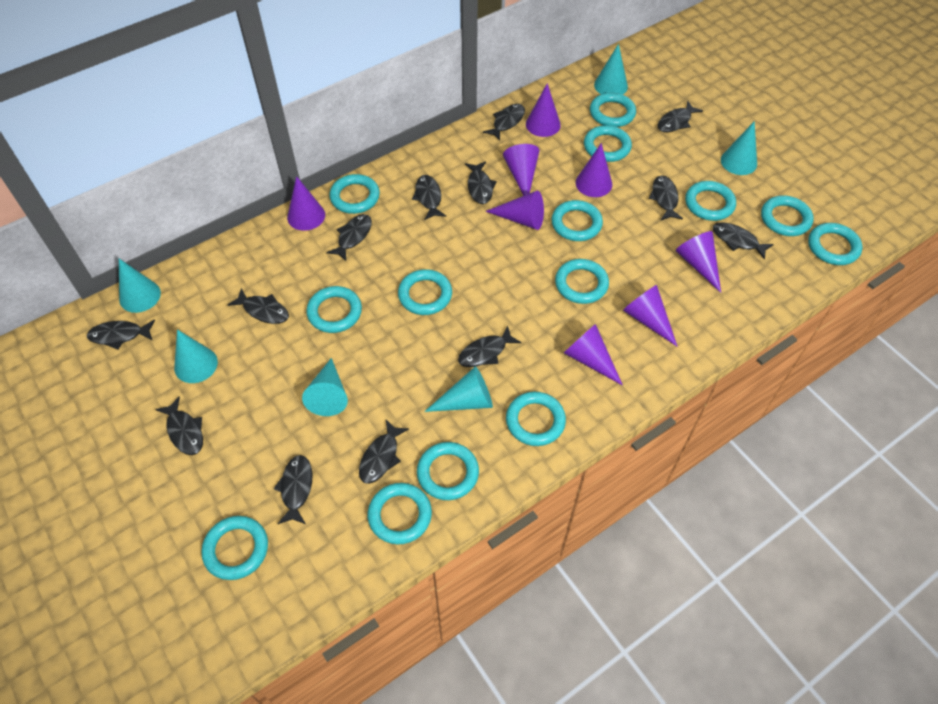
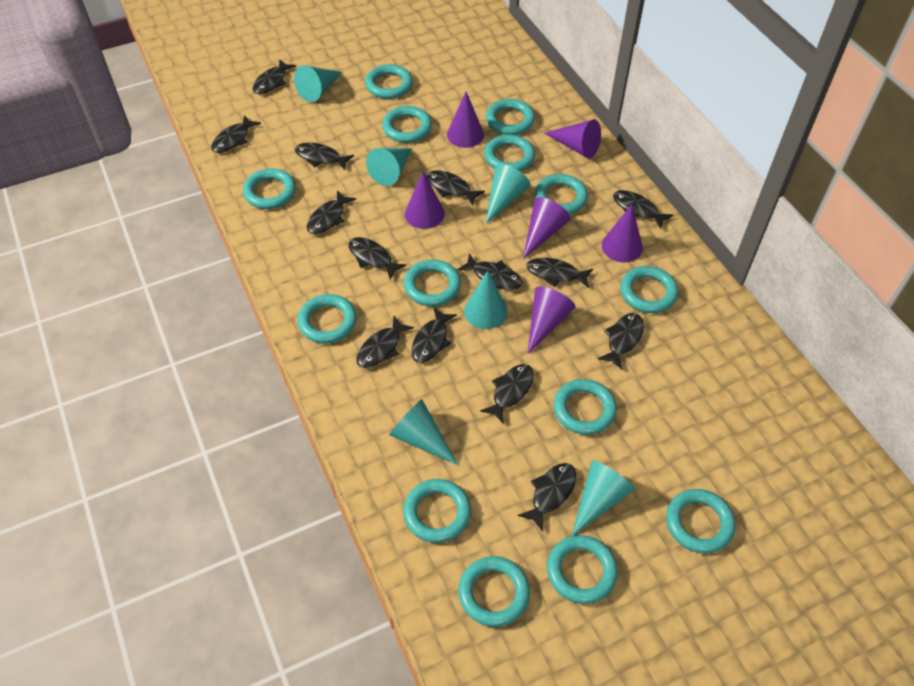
black fish: 13 -> 14
purple cone: 8 -> 6

